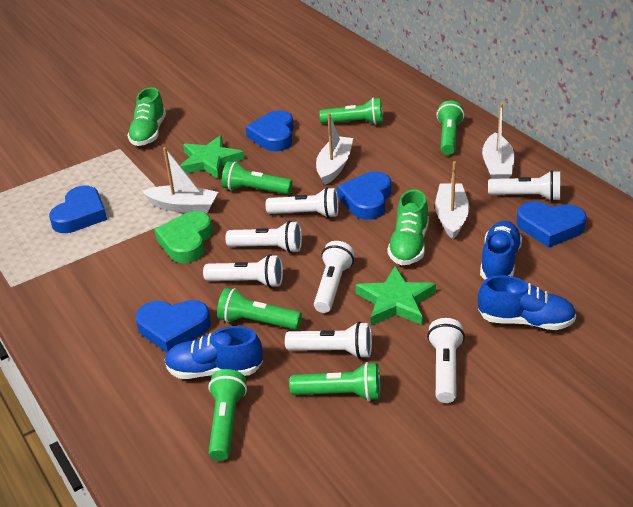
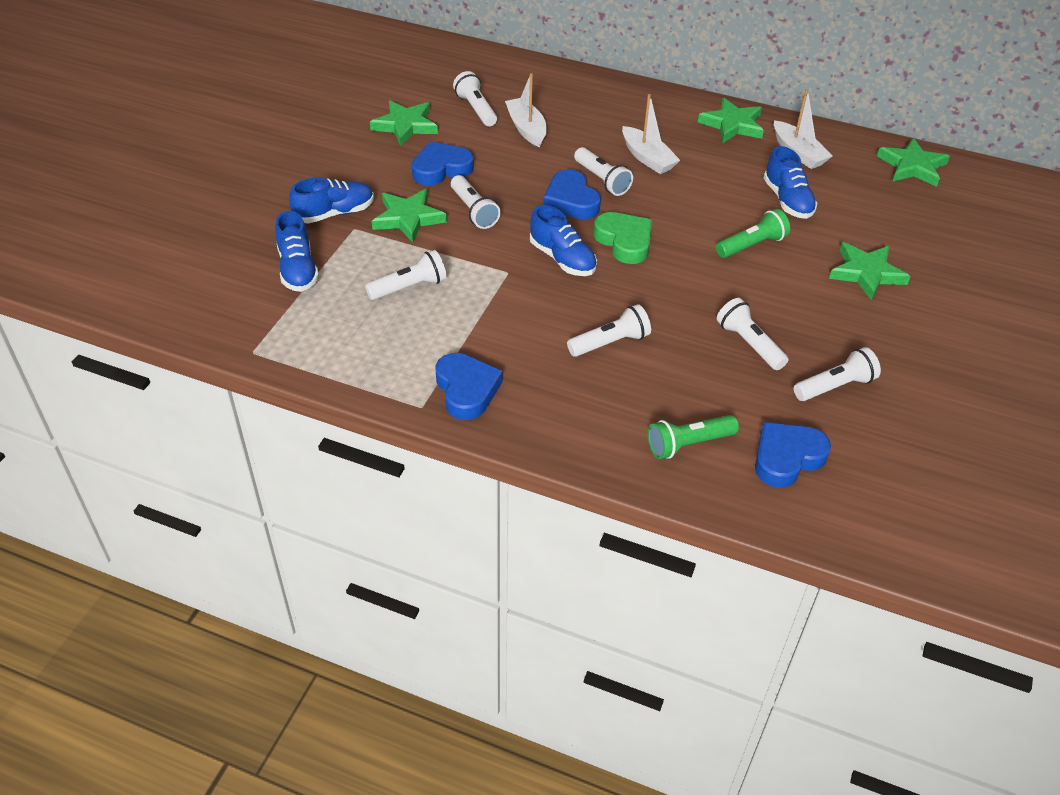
blue heart: 5 -> 4
blue shoe: 3 -> 4
green flashlight: 6 -> 2
green shoe: 2 -> 0
green star: 2 -> 5
white boat: 4 -> 3

